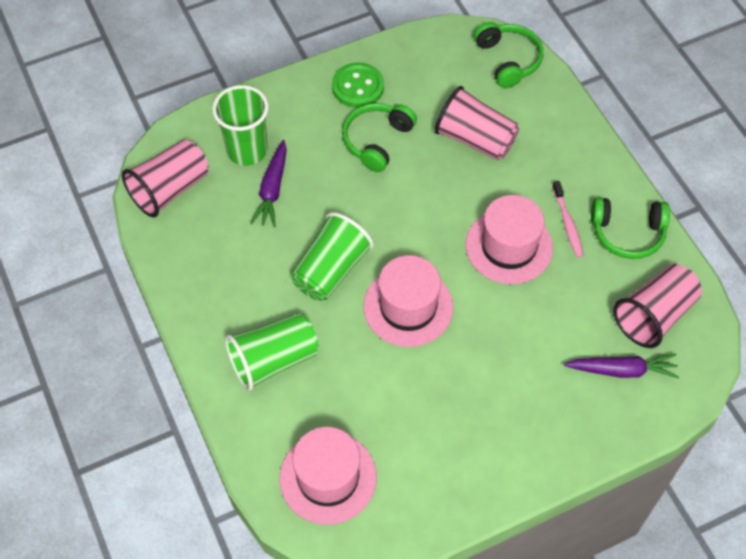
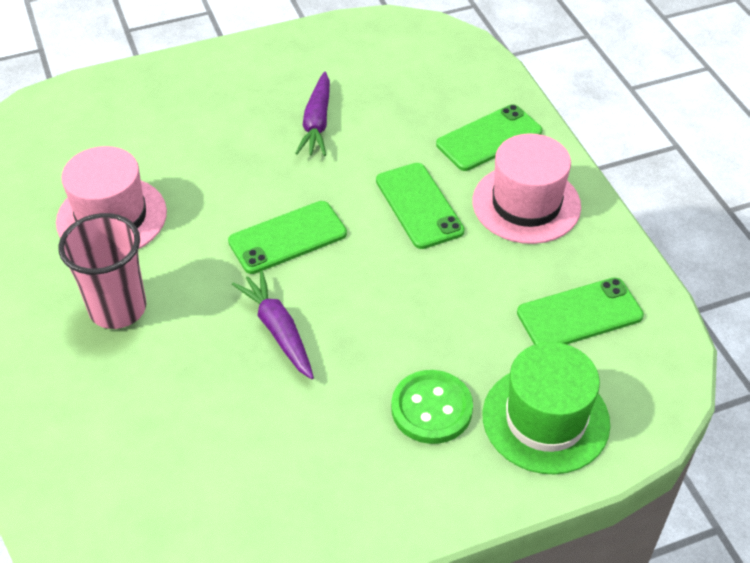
green cup: 3 -> 0
green hat: 0 -> 1
green headphones: 3 -> 0
green phone: 0 -> 4
pink cup: 3 -> 1
pink hat: 3 -> 2
pink toothbrush: 1 -> 0

